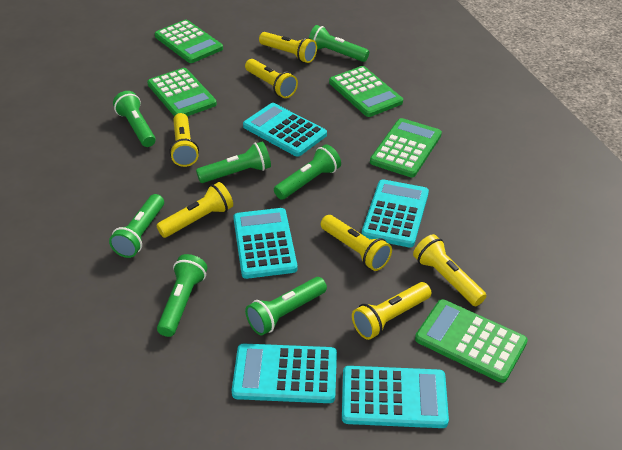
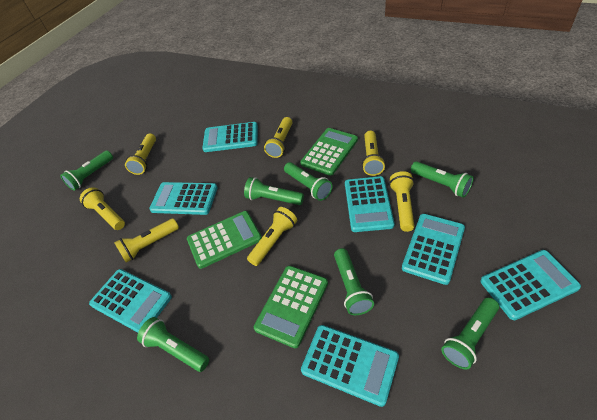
green calculator: 5 -> 3
turquoise calculator: 5 -> 7

